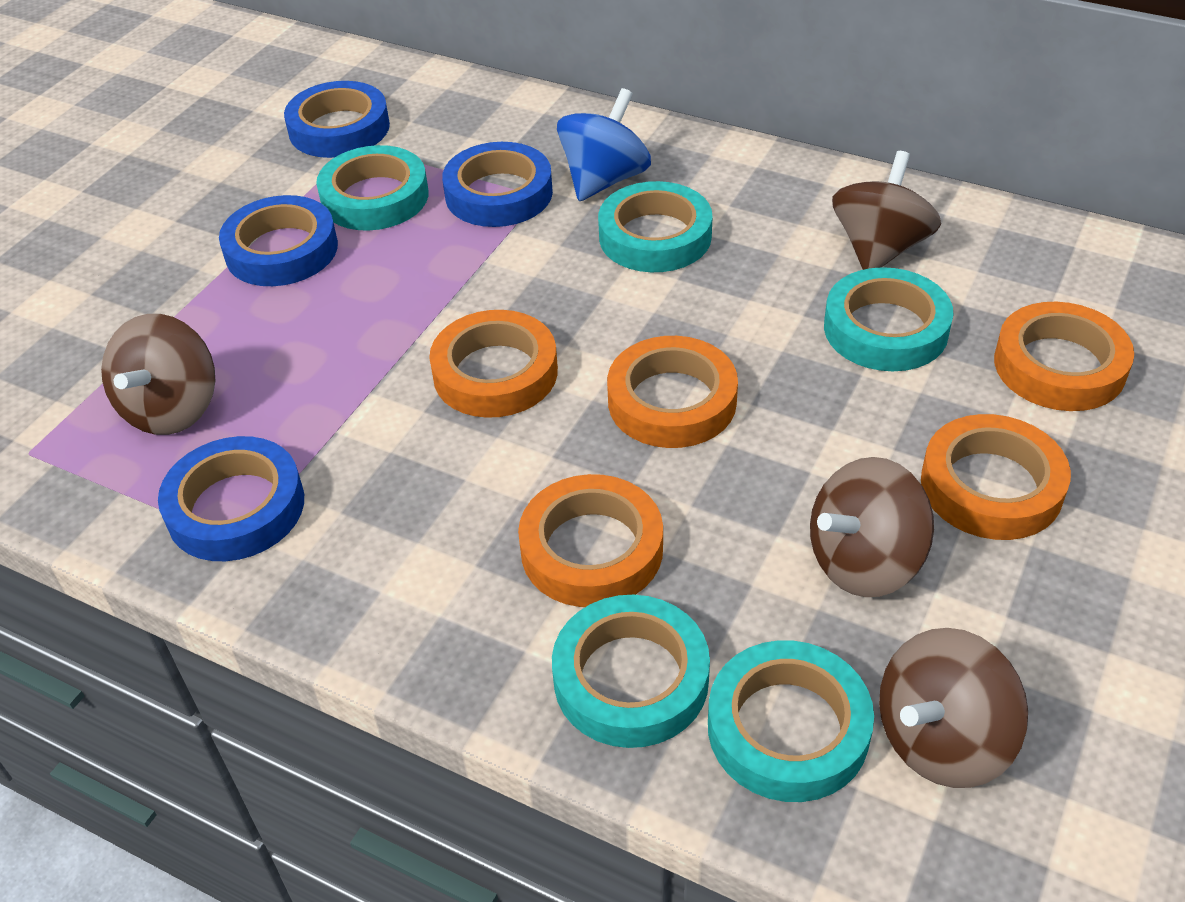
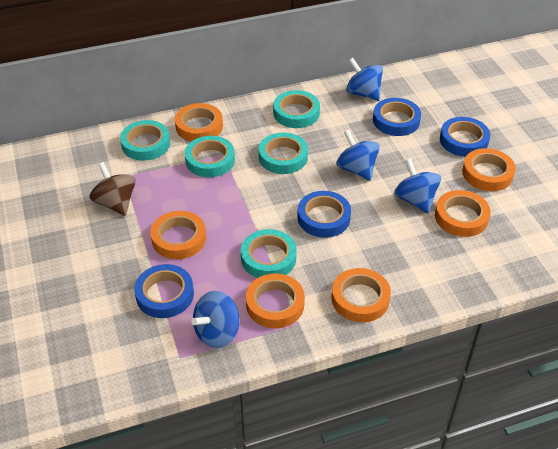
blue spinning top: 1 -> 4
brown spinning top: 4 -> 1
orange tape: 5 -> 6

